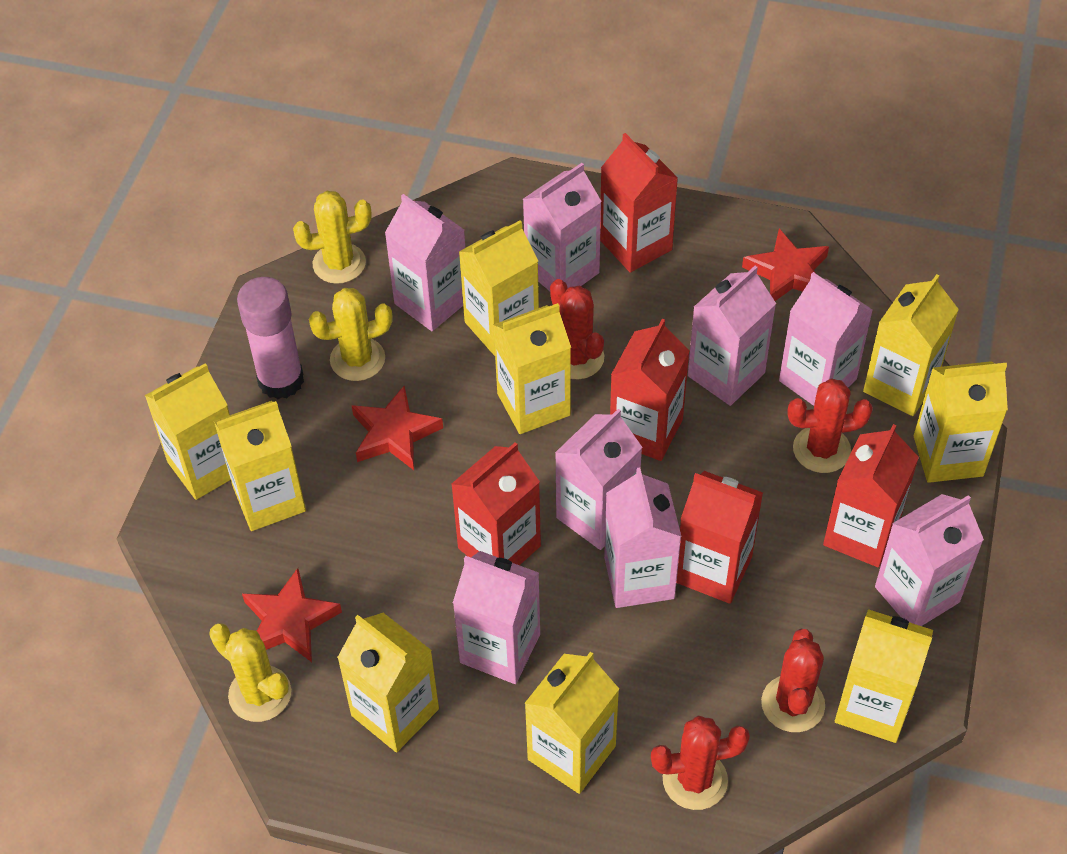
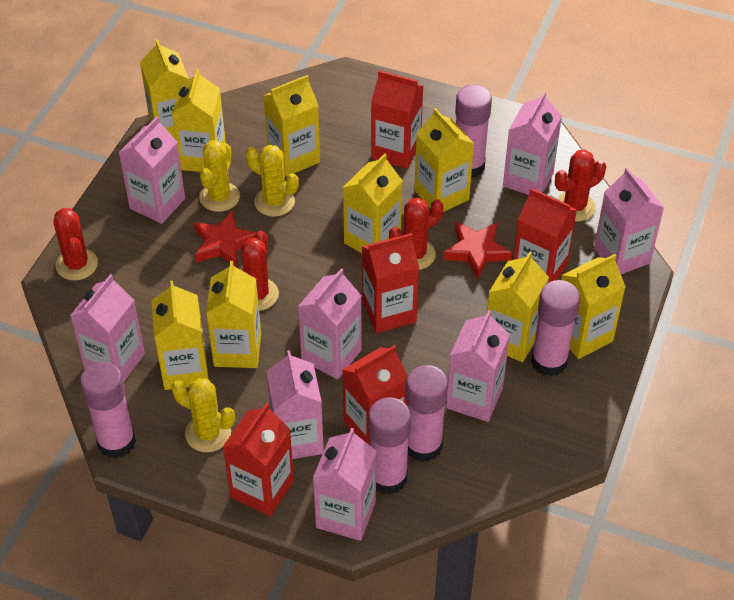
pink glue stick: 1 -> 5
red star: 3 -> 2

